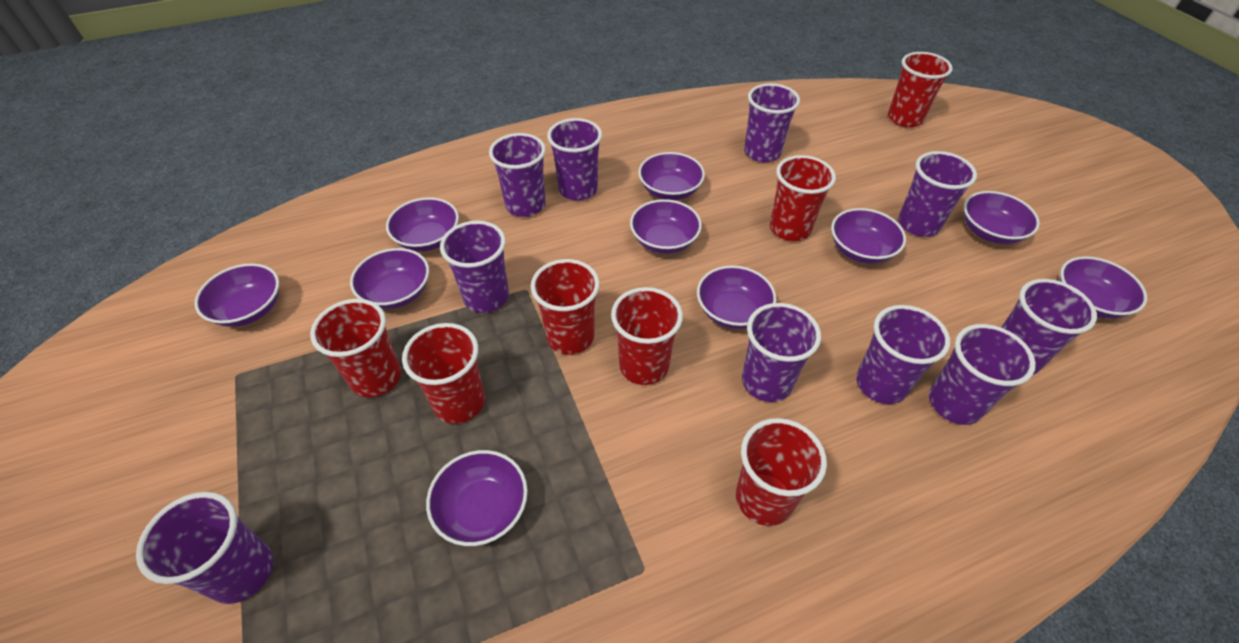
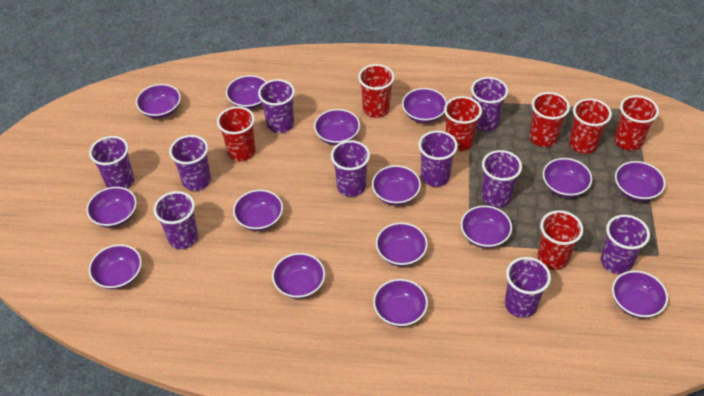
purple bowl: 10 -> 15

